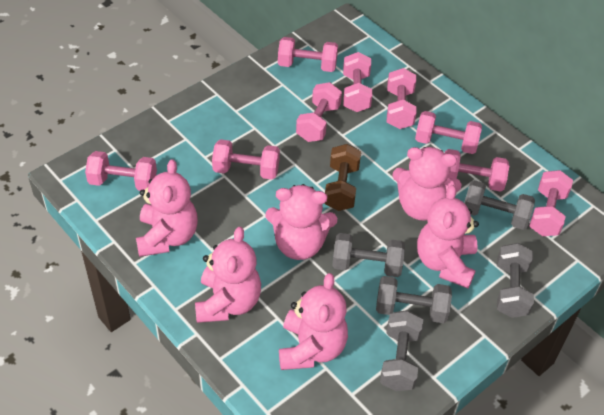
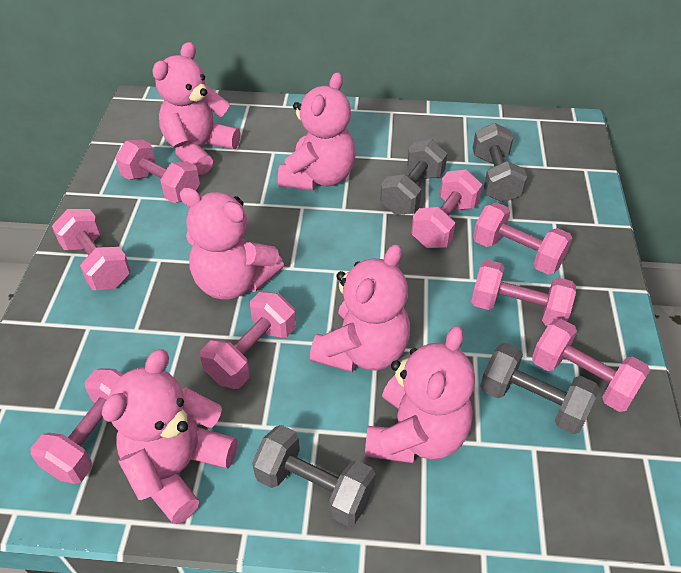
brown dumbbell: 1 -> 0
grey dumbbell: 5 -> 4
pink dumbbell: 9 -> 8

